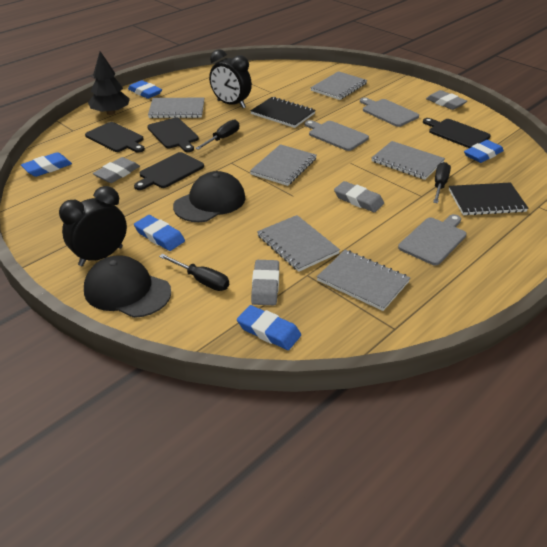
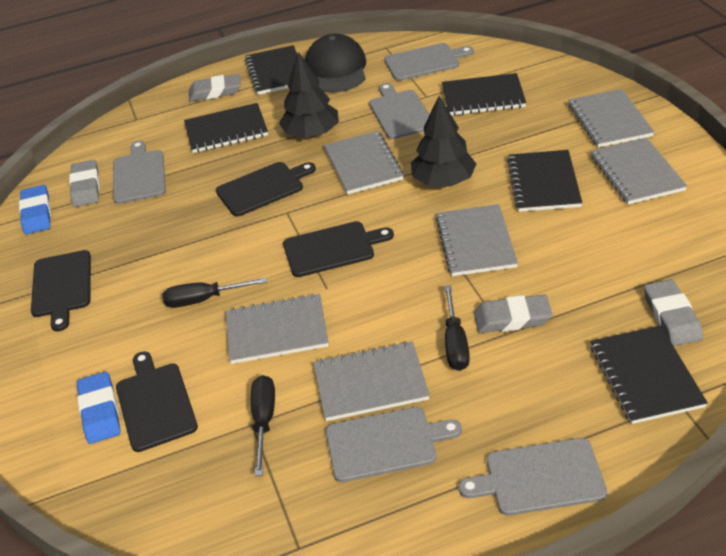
black cap: 2 -> 1
black clock: 2 -> 0
black notebook: 2 -> 5
black tree: 1 -> 2
blue eraser: 5 -> 2
grey cutting board: 3 -> 5

